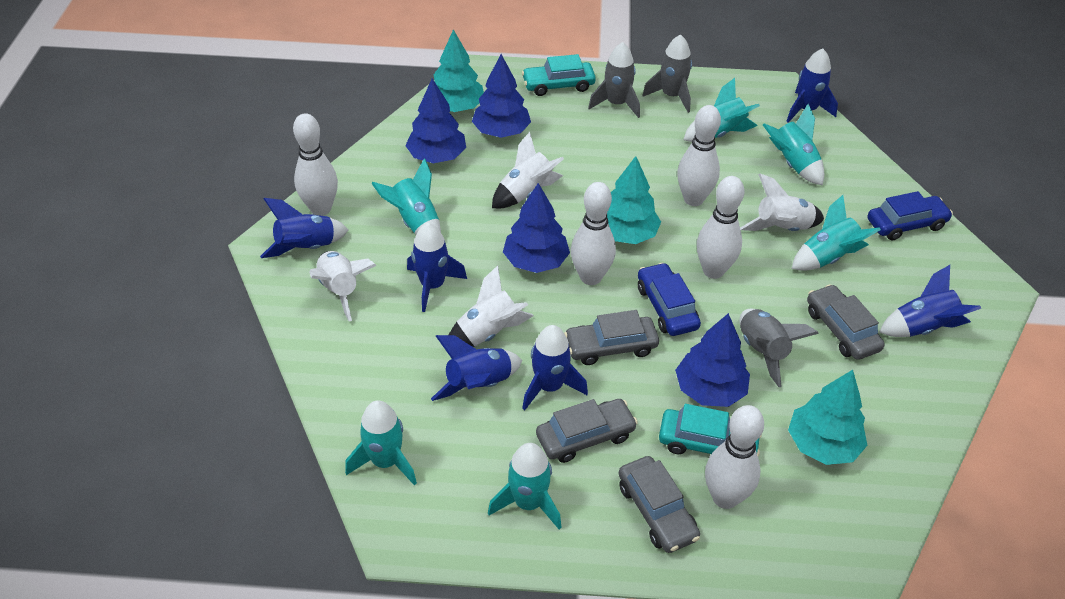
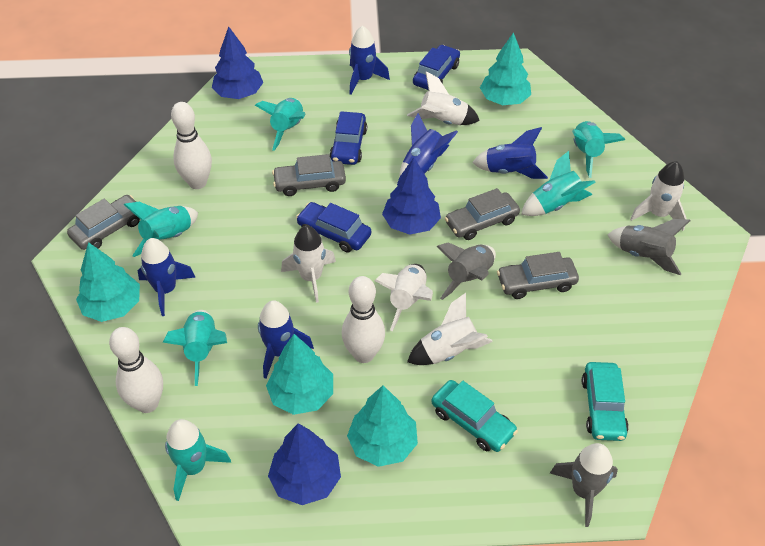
blue car: 2 -> 3
blue rocket: 6 -> 5
blue tree: 4 -> 3
turquoise tree: 3 -> 4
white bowling pin: 5 -> 3
white rocket: 4 -> 5

